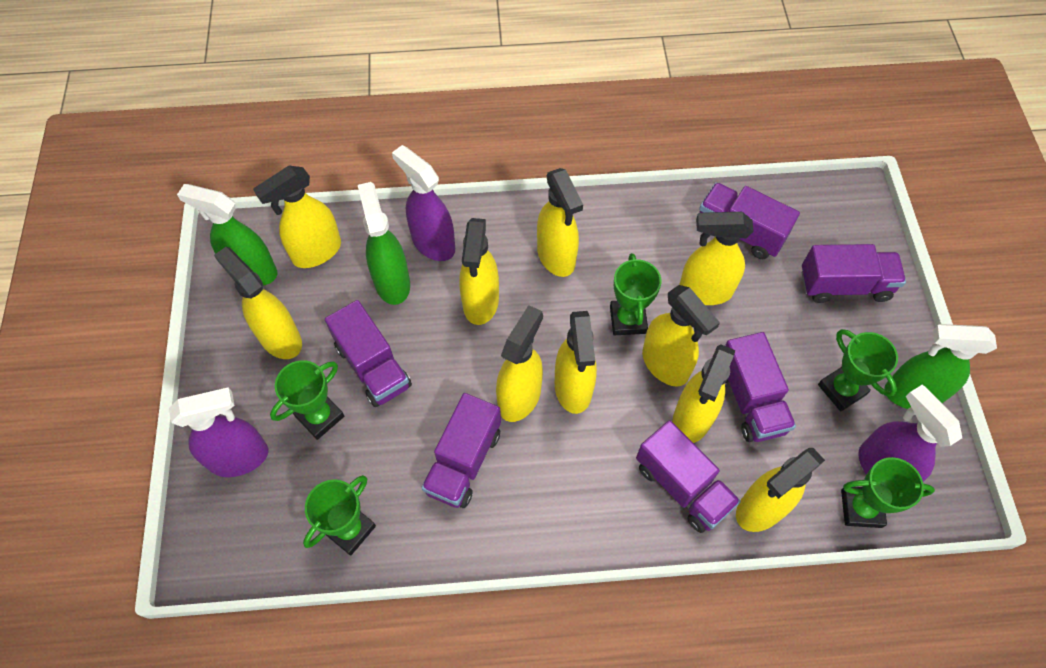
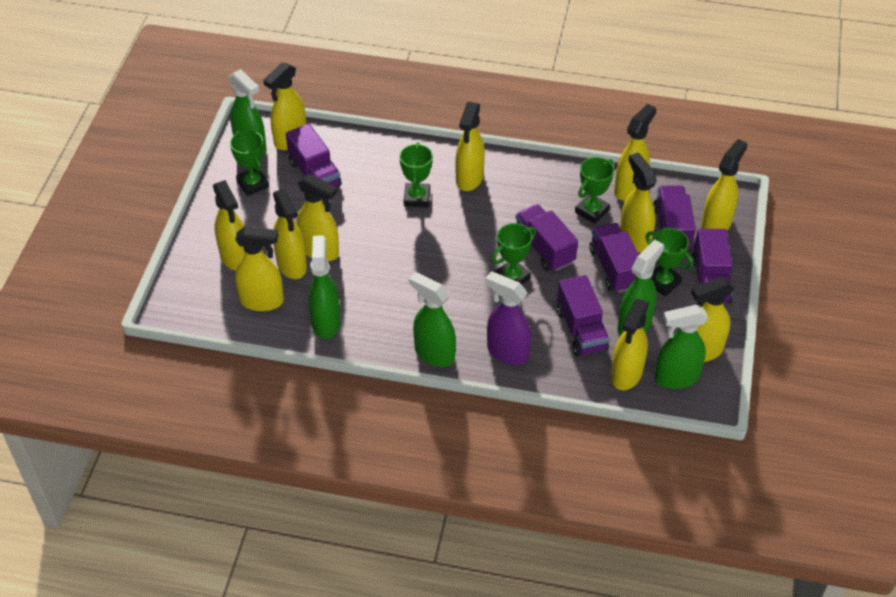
green spray bottle: 3 -> 5
purple spray bottle: 3 -> 1
yellow spray bottle: 10 -> 11

